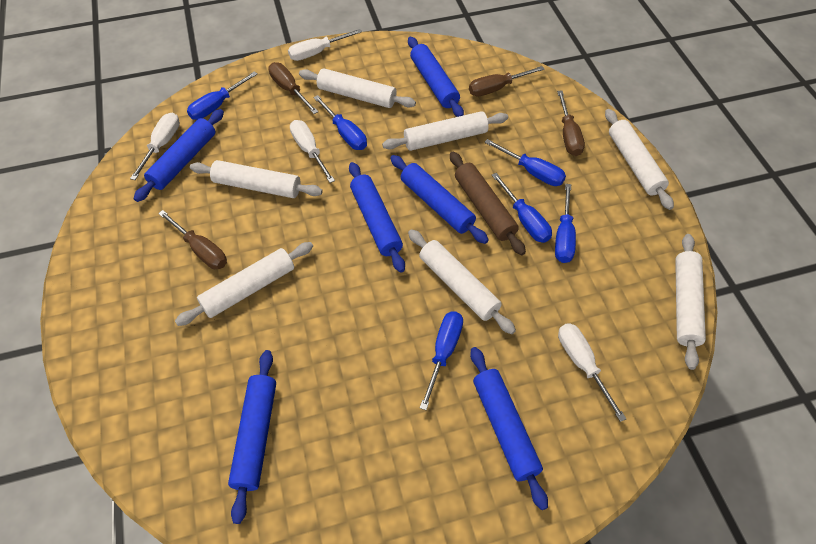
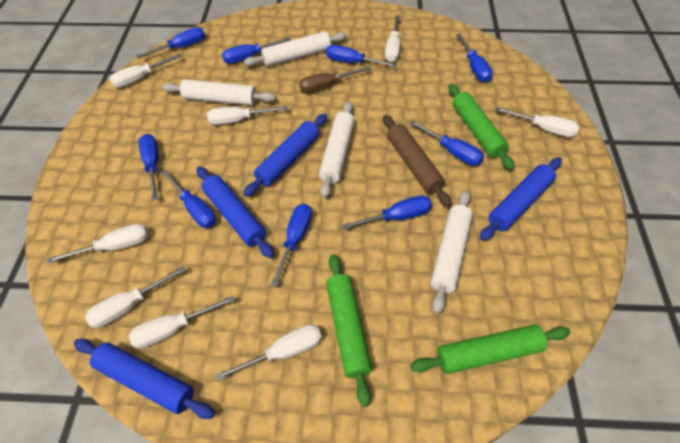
blue rolling pin: 6 -> 4
blue screwdriver: 6 -> 9
brown screwdriver: 4 -> 1
green rolling pin: 0 -> 3
white rolling pin: 7 -> 4
white screwdriver: 4 -> 8

